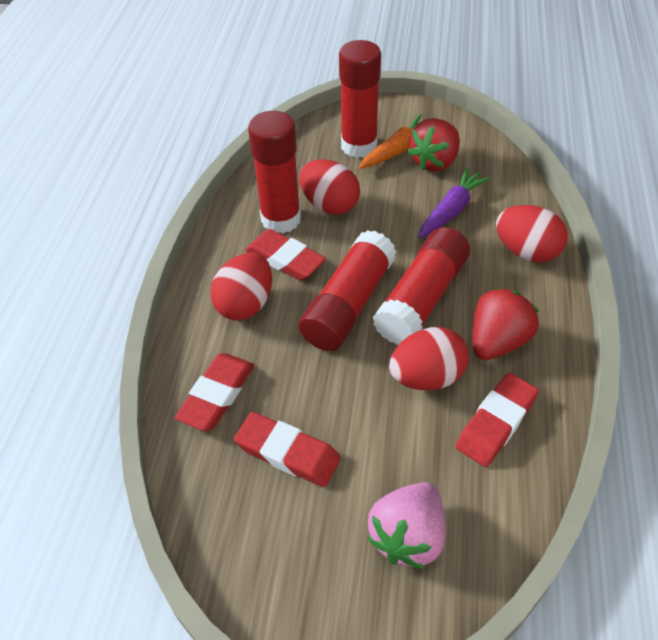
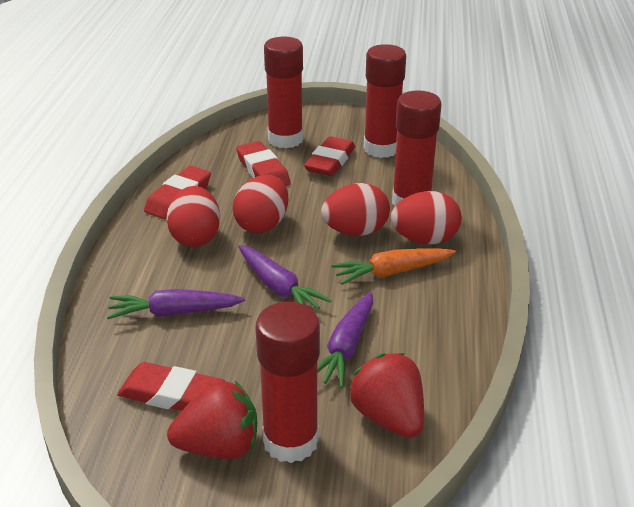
pink strawberry: 1 -> 0
purple carrot: 1 -> 3

